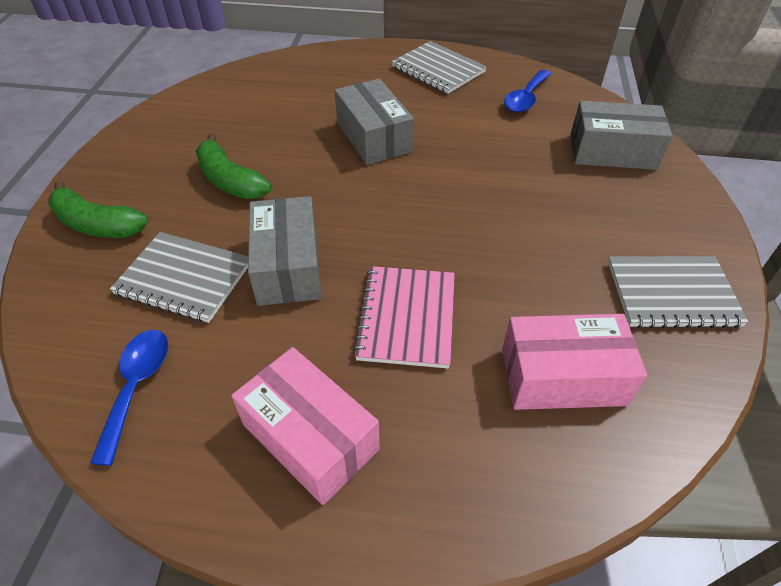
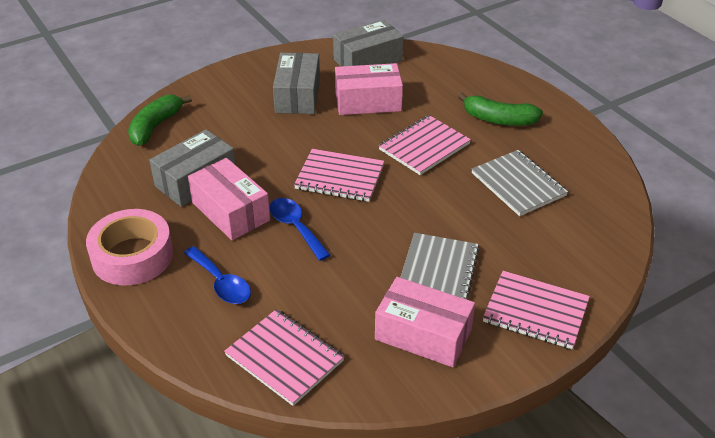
grey notebook: 3 -> 2
pink box: 2 -> 3
pink notebook: 1 -> 4
pink tape: 0 -> 1

